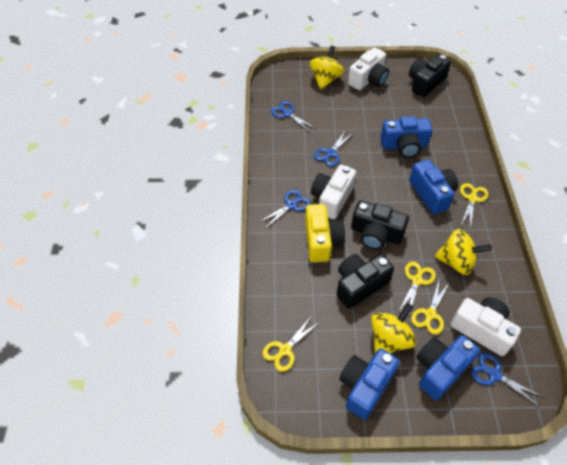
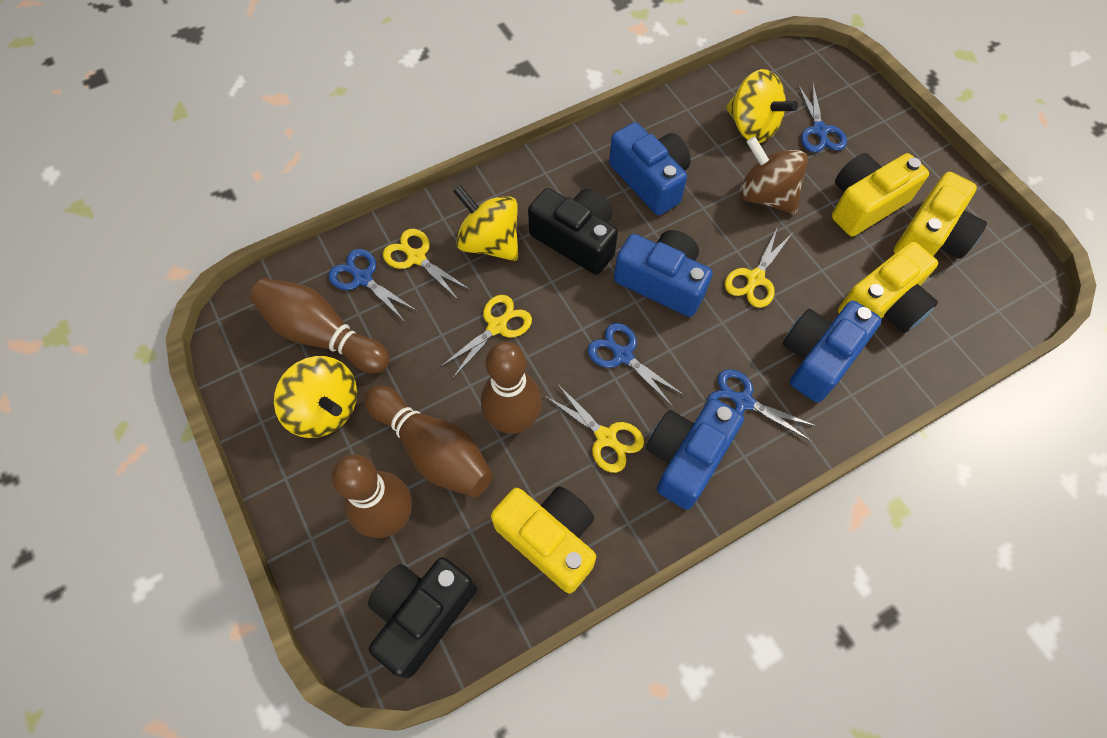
black camera: 3 -> 2
brown bowling pin: 0 -> 4
brown spinning top: 0 -> 1
white camera: 3 -> 0
yellow camera: 1 -> 4

